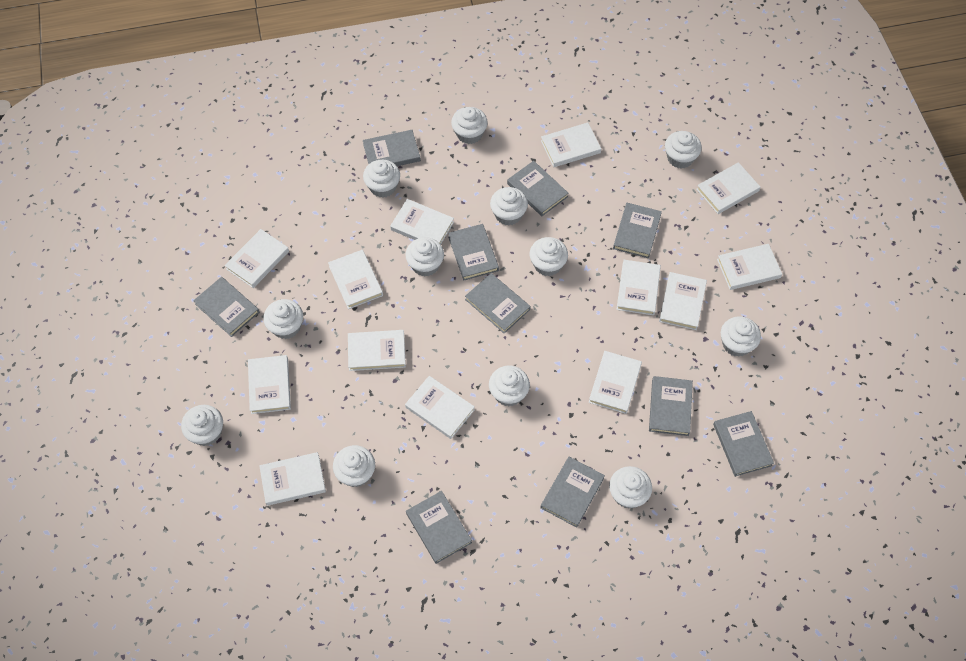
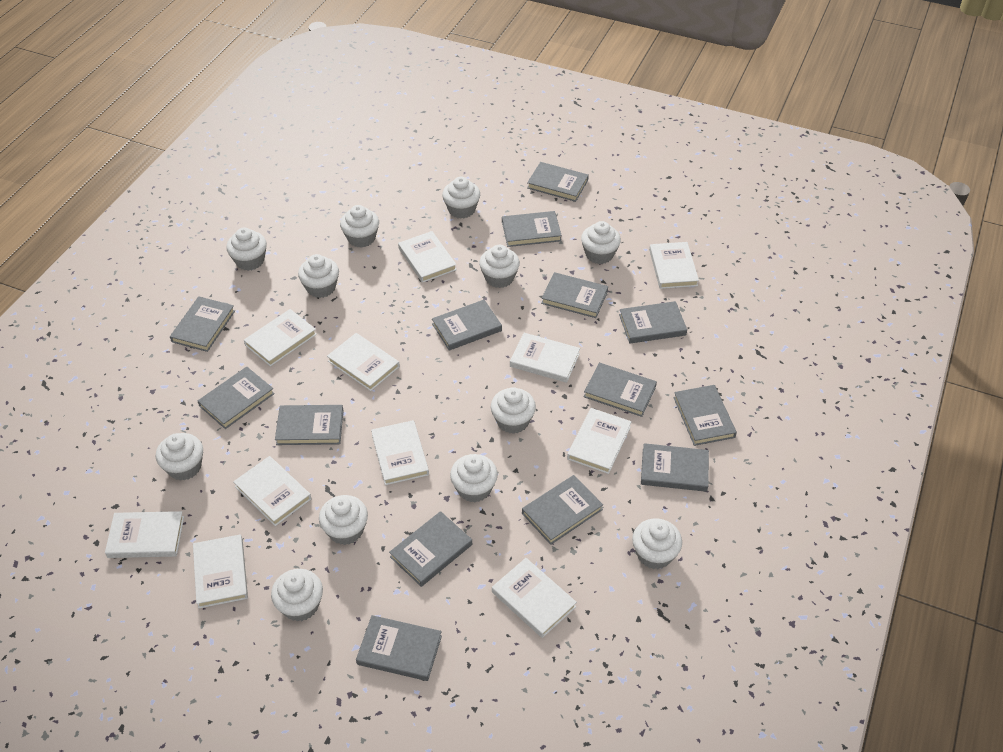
grey book: 10 -> 14
white book: 13 -> 11

